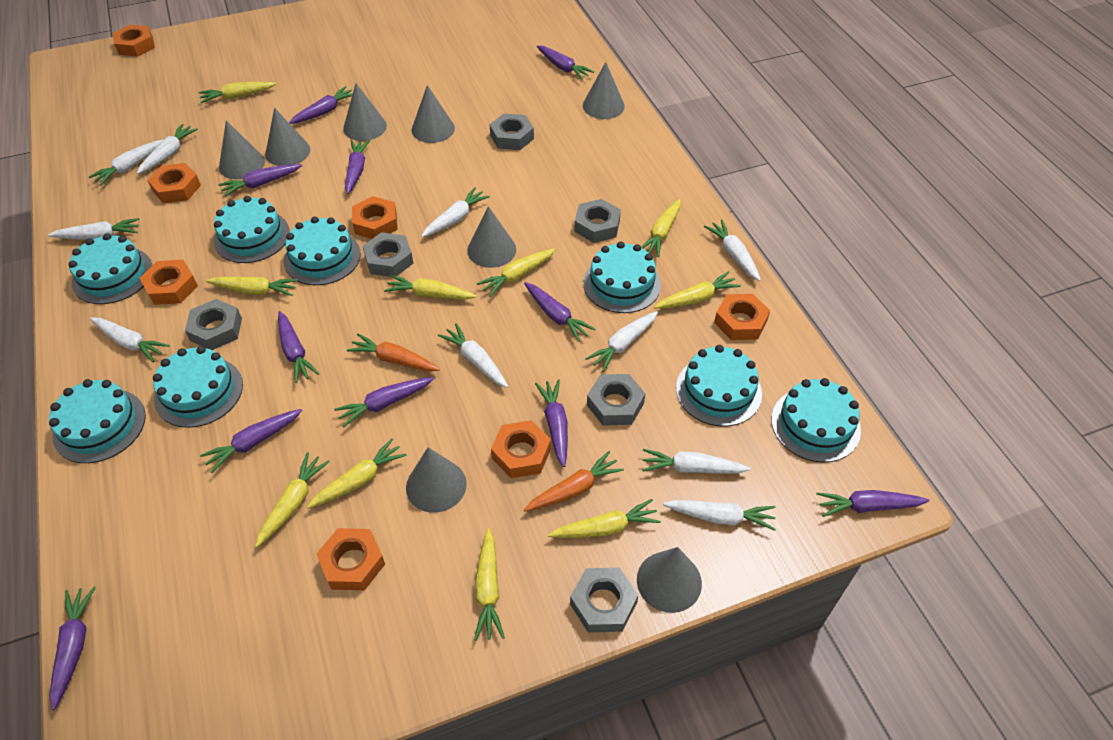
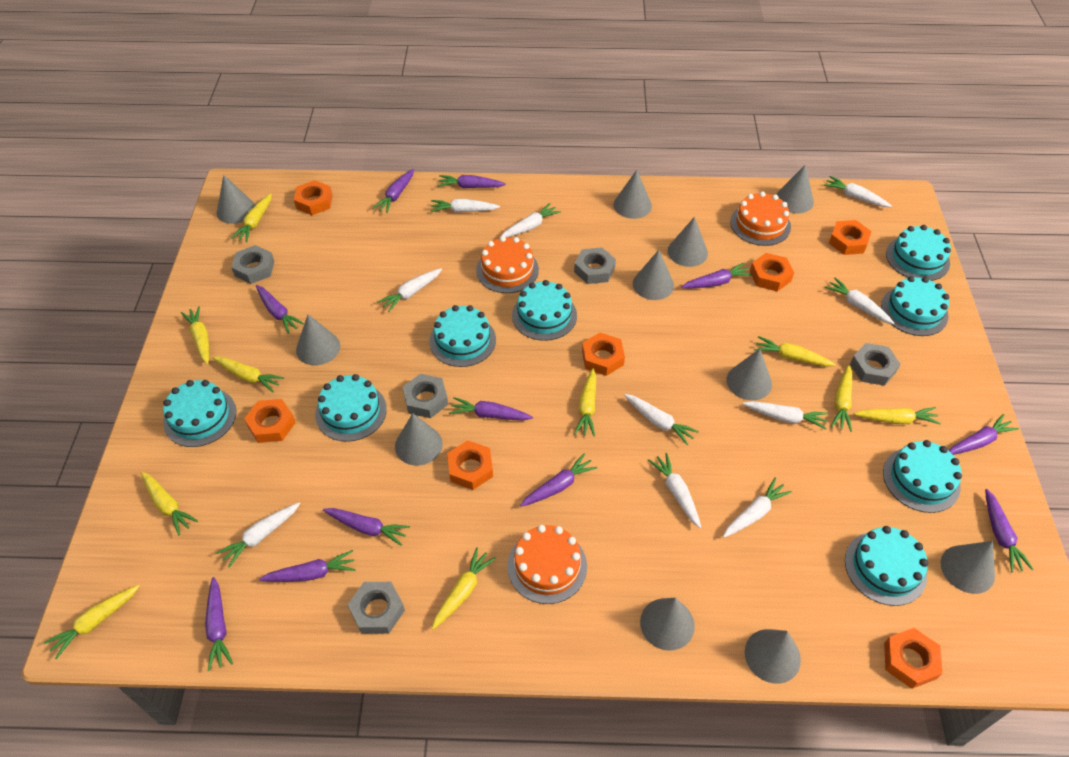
grey cone: 8 -> 11
grey nut: 6 -> 5
orange cake: 0 -> 3
orange carrot: 2 -> 0

